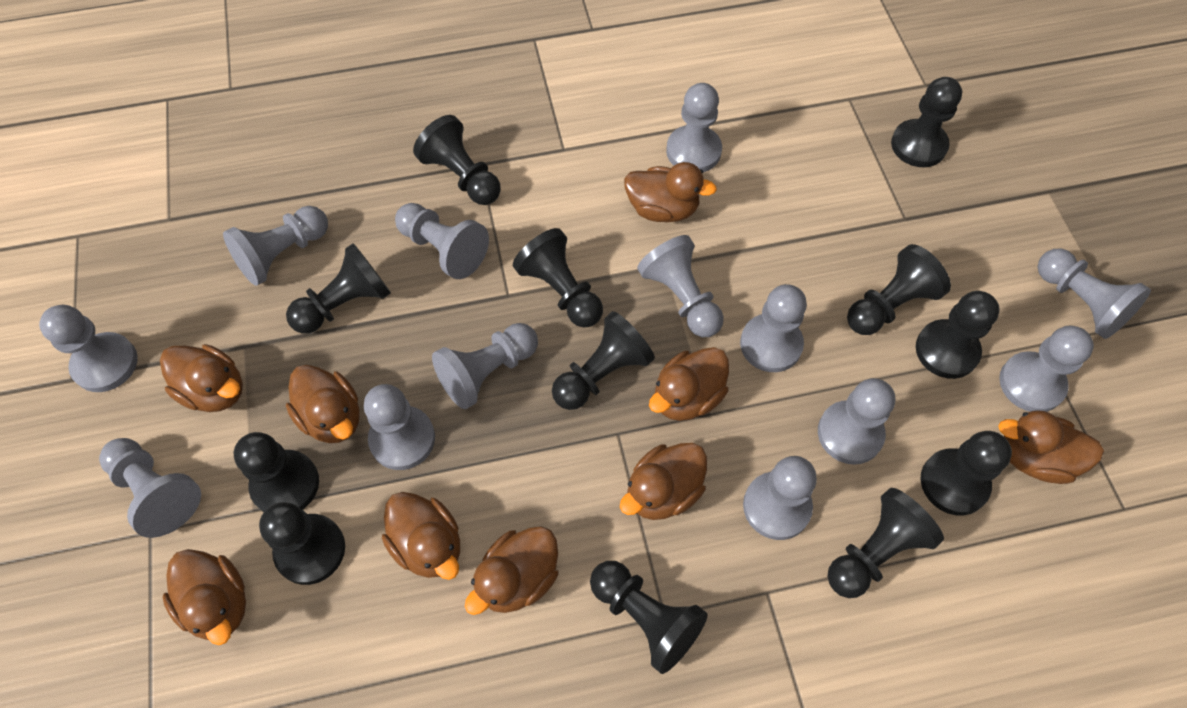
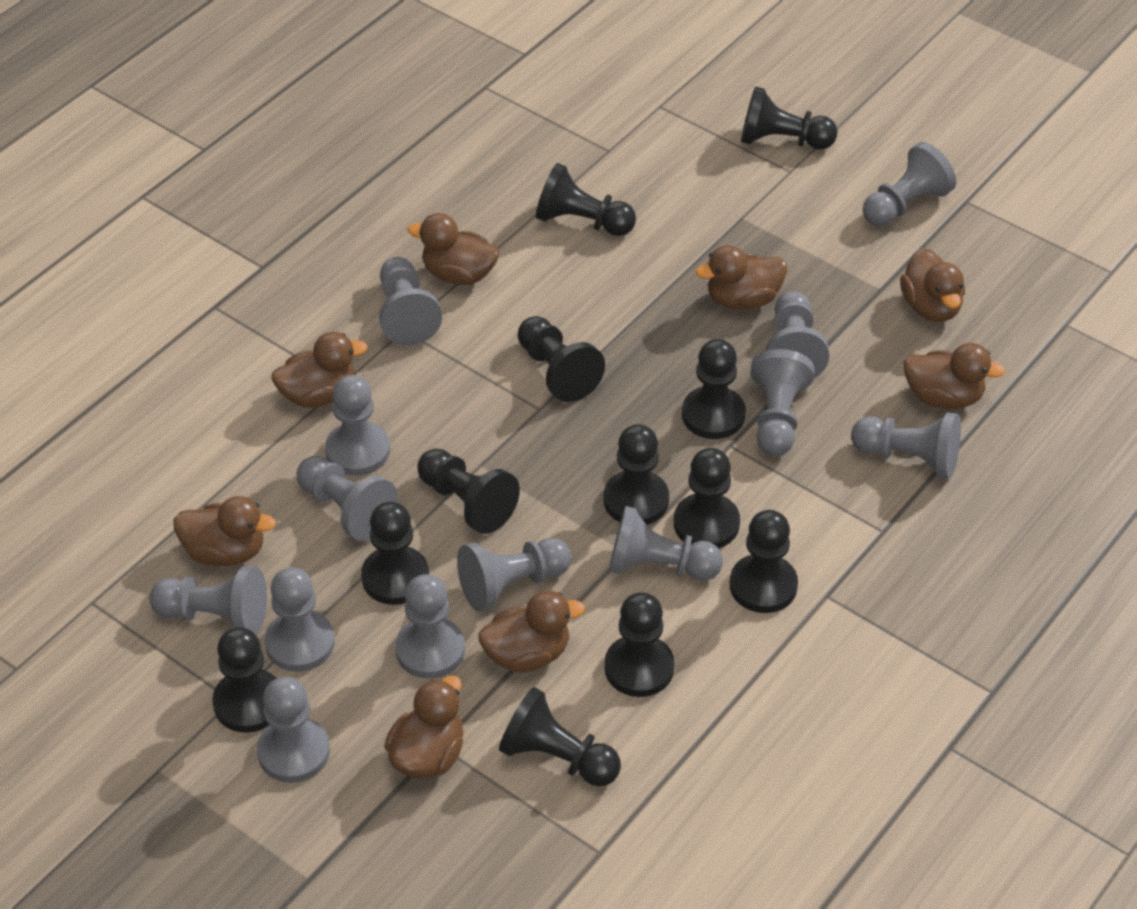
brown duck: 9 -> 8

